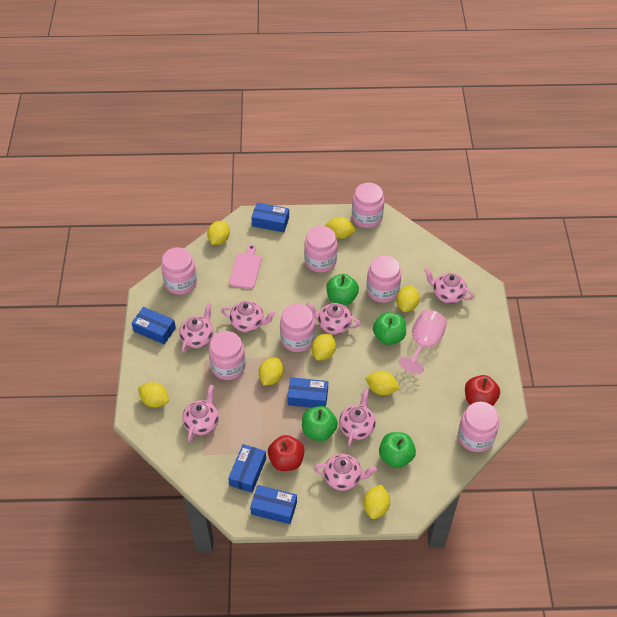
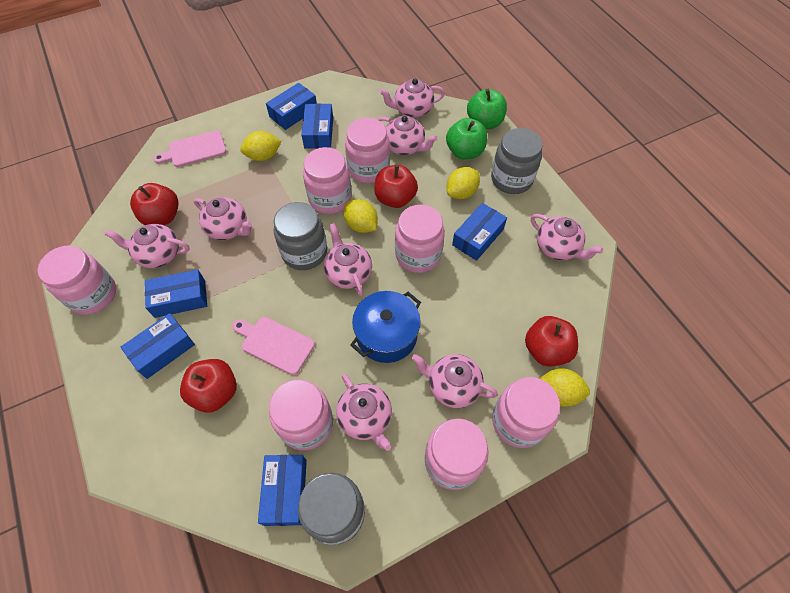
blue box: 5 -> 6
blue pot: 0 -> 1
green apple: 4 -> 2
grey jar: 0 -> 3
pink cutting board: 1 -> 2
pink goblet: 1 -> 0
pink teapot: 7 -> 8
red apple: 2 -> 4
yellow lemon: 8 -> 4

